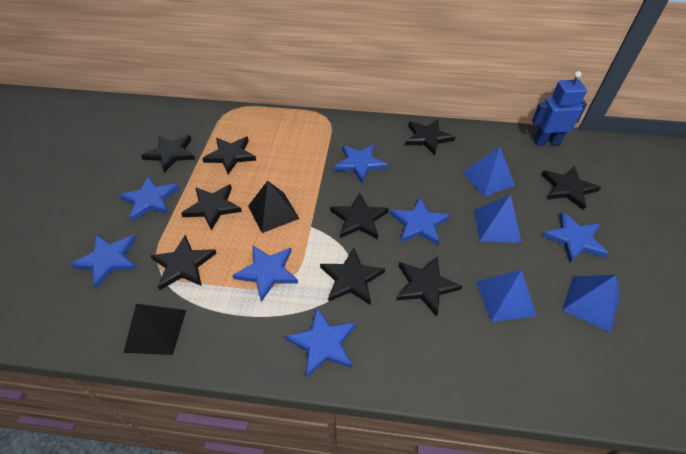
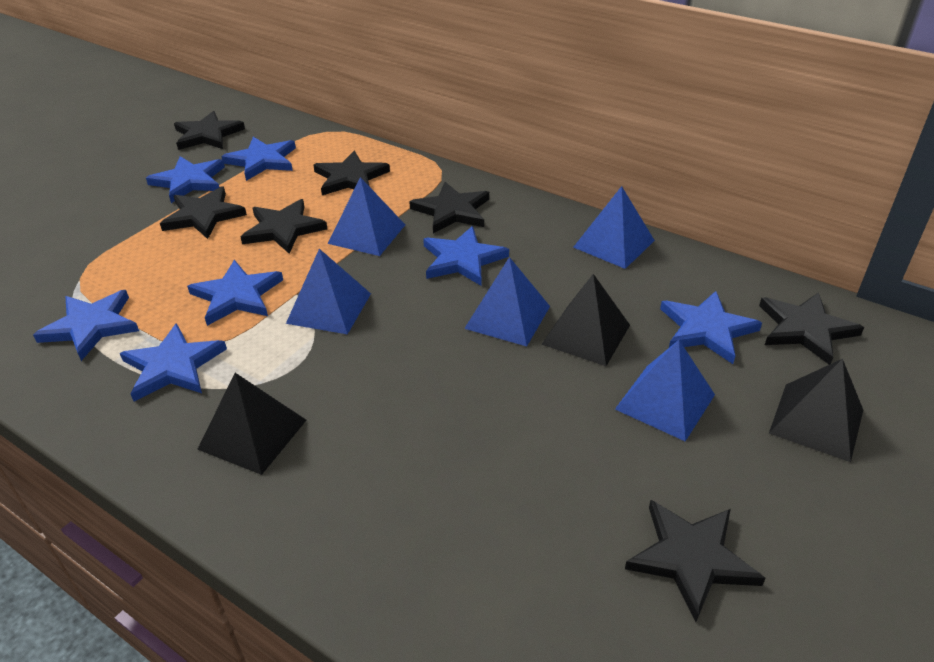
black pyramid: 2 -> 3
black star: 9 -> 7
blue pyramid: 4 -> 5
blue robot: 1 -> 0

